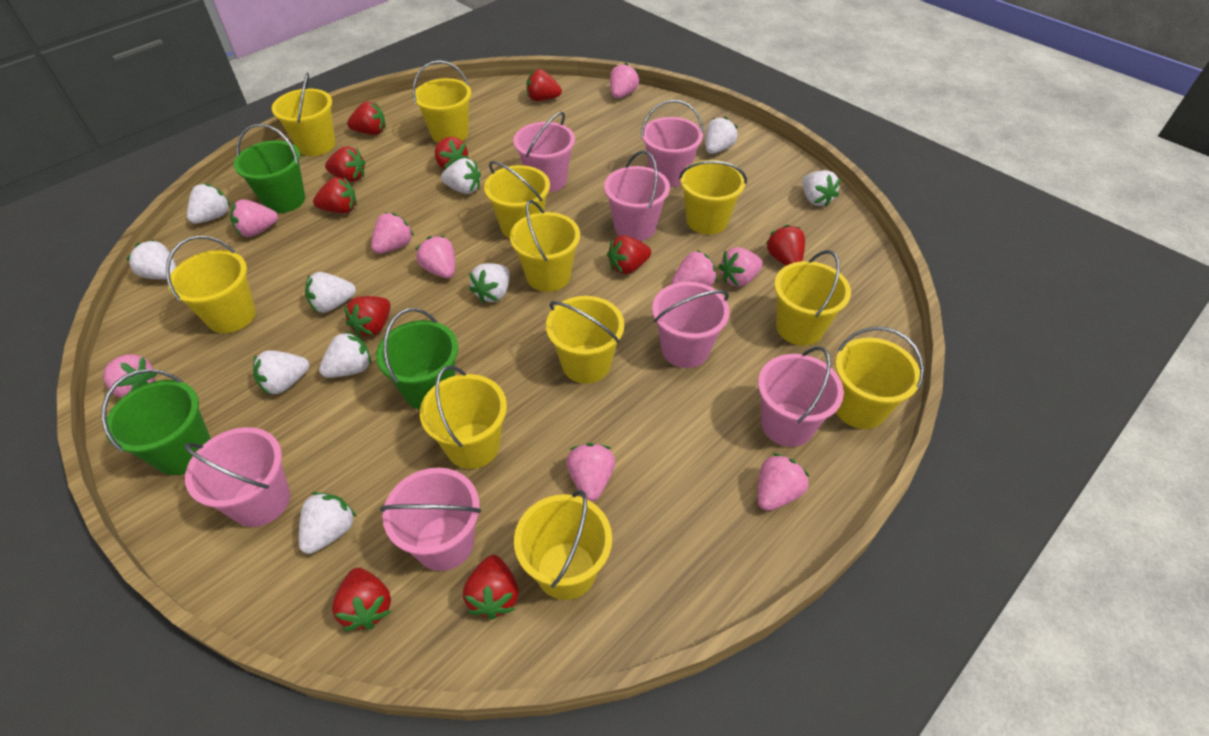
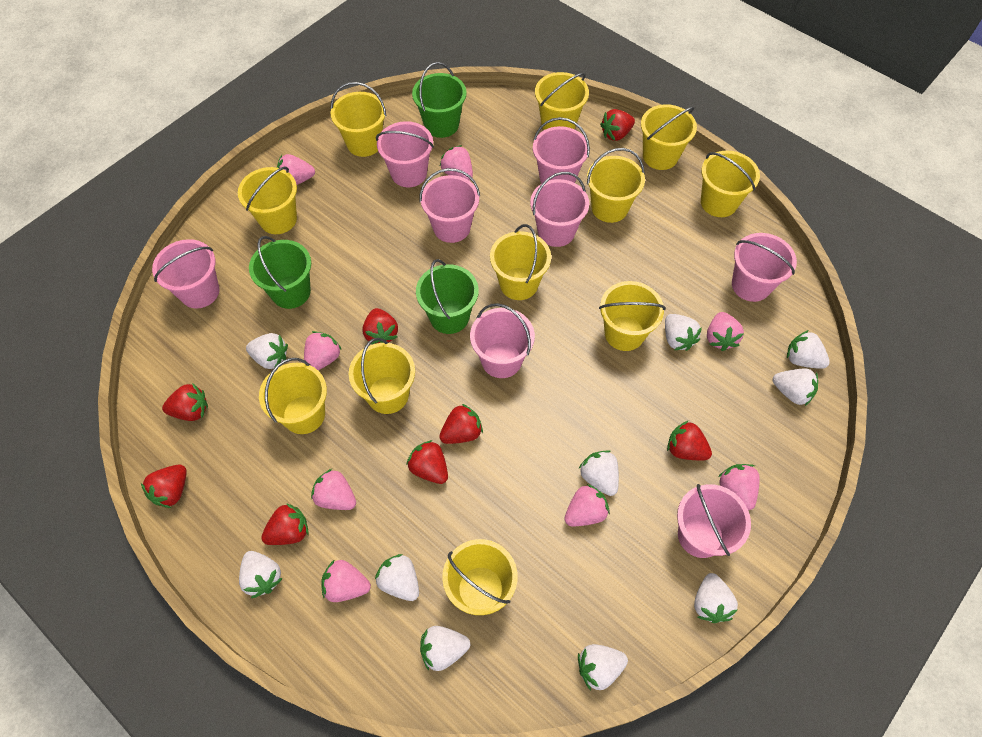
pink bucket: 7 -> 8
pink strawberry: 9 -> 8
red strawberry: 10 -> 8

